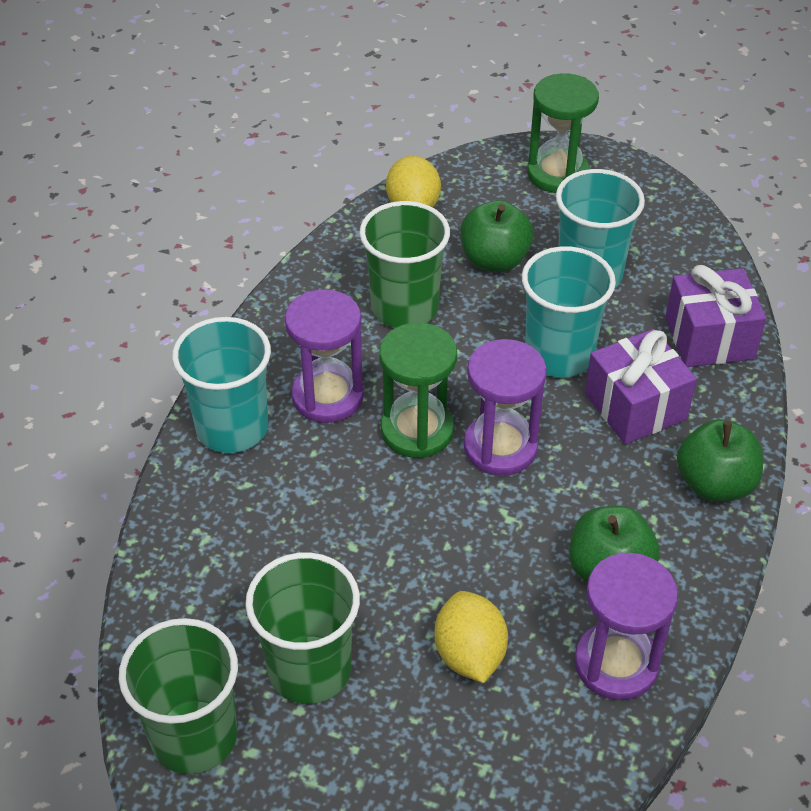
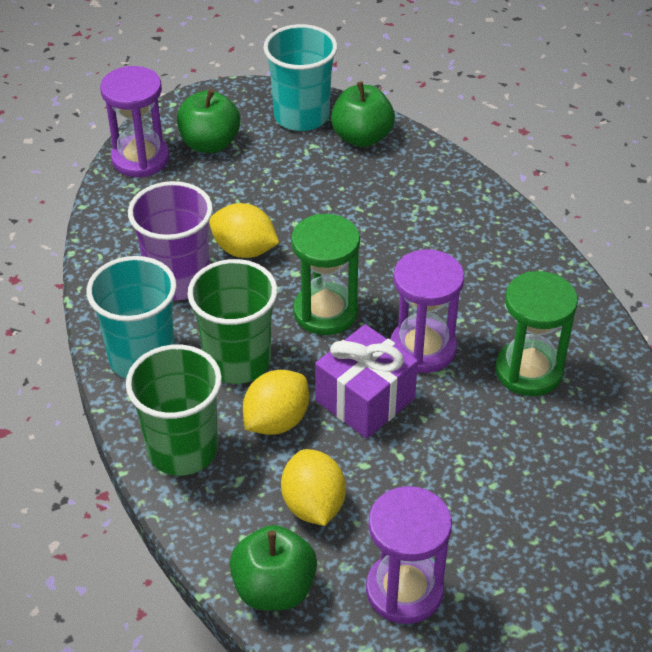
green cup: 3 -> 2
purple cup: 0 -> 1
purple gift: 2 -> 1
turquoise cup: 3 -> 2
yellow lemon: 2 -> 3

